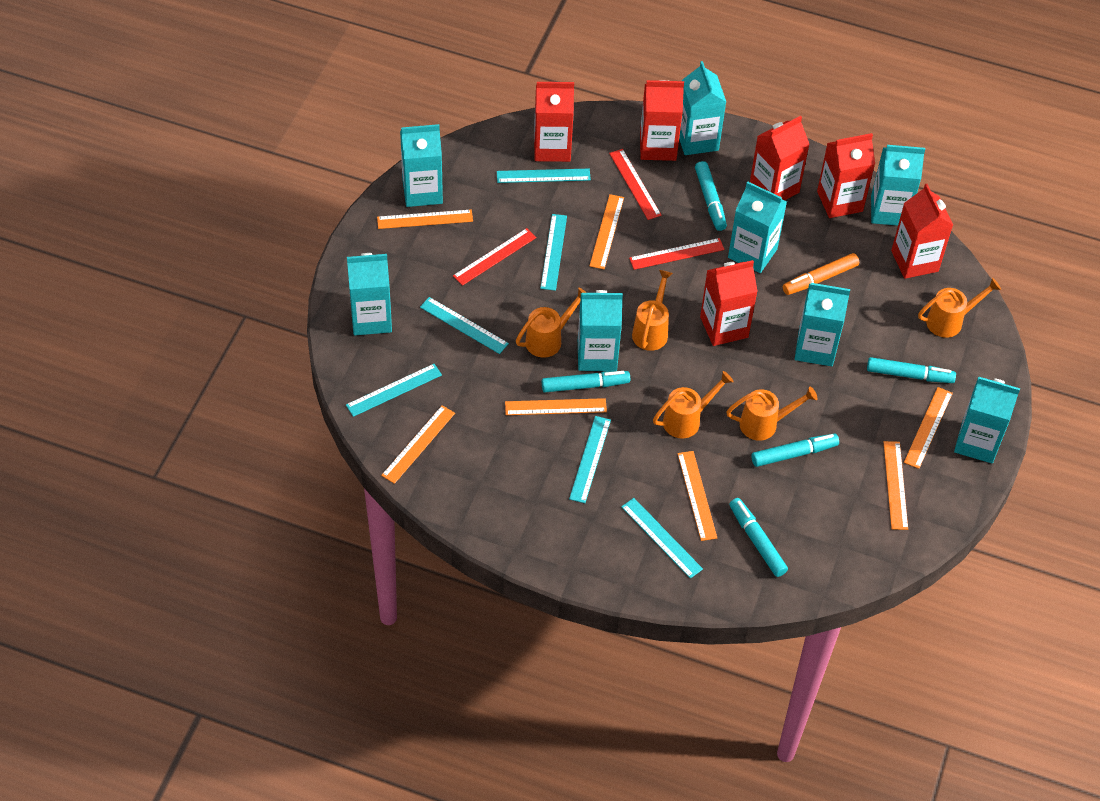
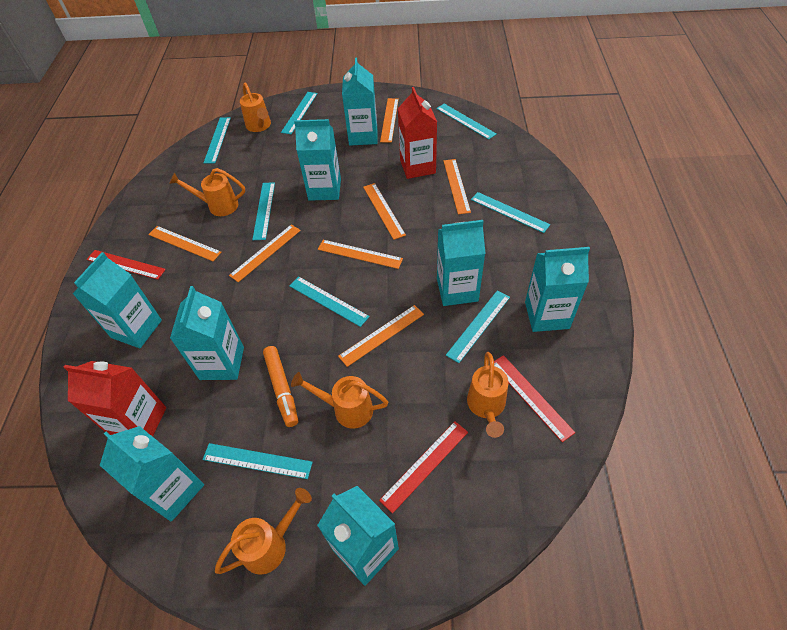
red carton: 6 -> 2
turquoise marker: 5 -> 0
turquoise ruler: 6 -> 8

